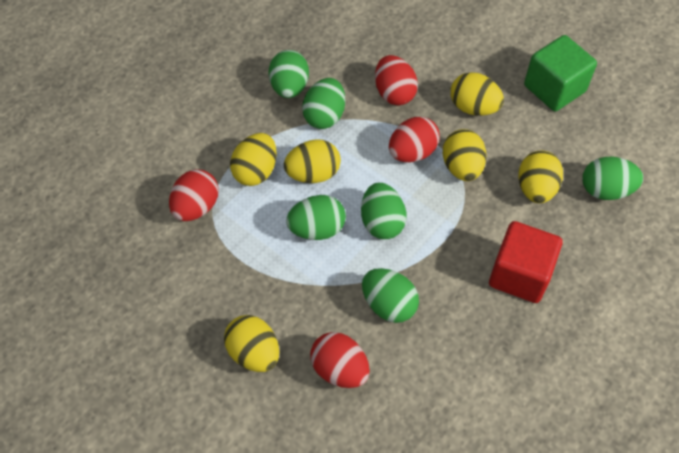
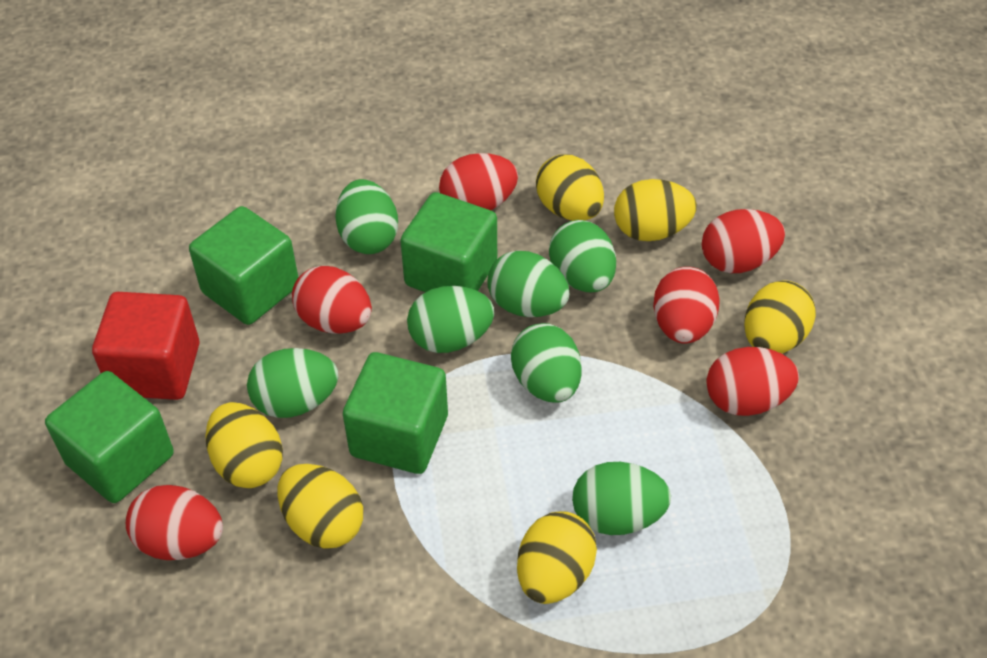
green cube: 1 -> 4
green egg: 6 -> 7
red egg: 4 -> 6

